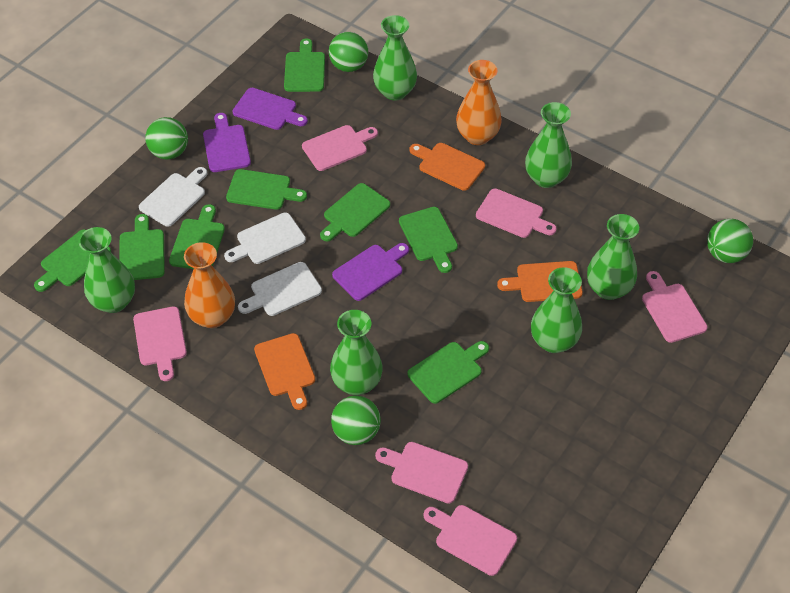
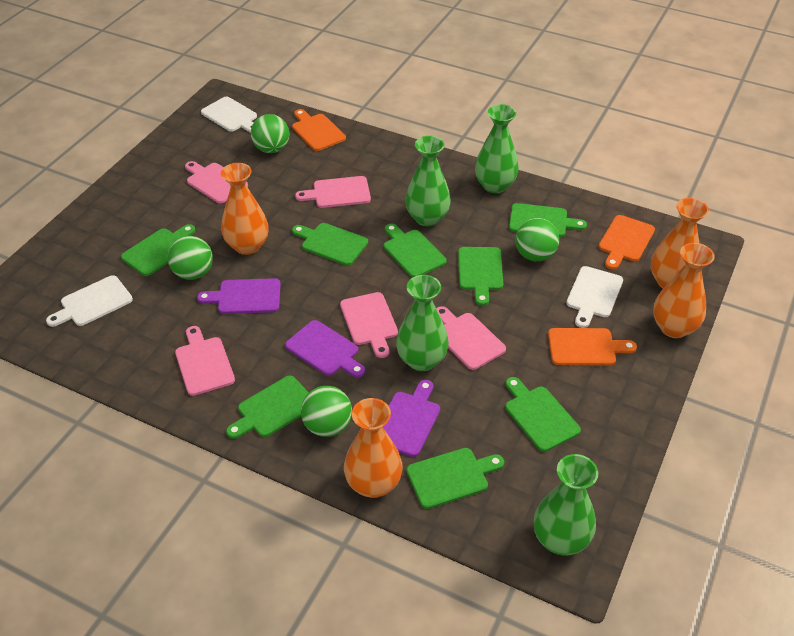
green vase: 6 -> 4
orange vase: 2 -> 4
pink cutting board: 6 -> 5

